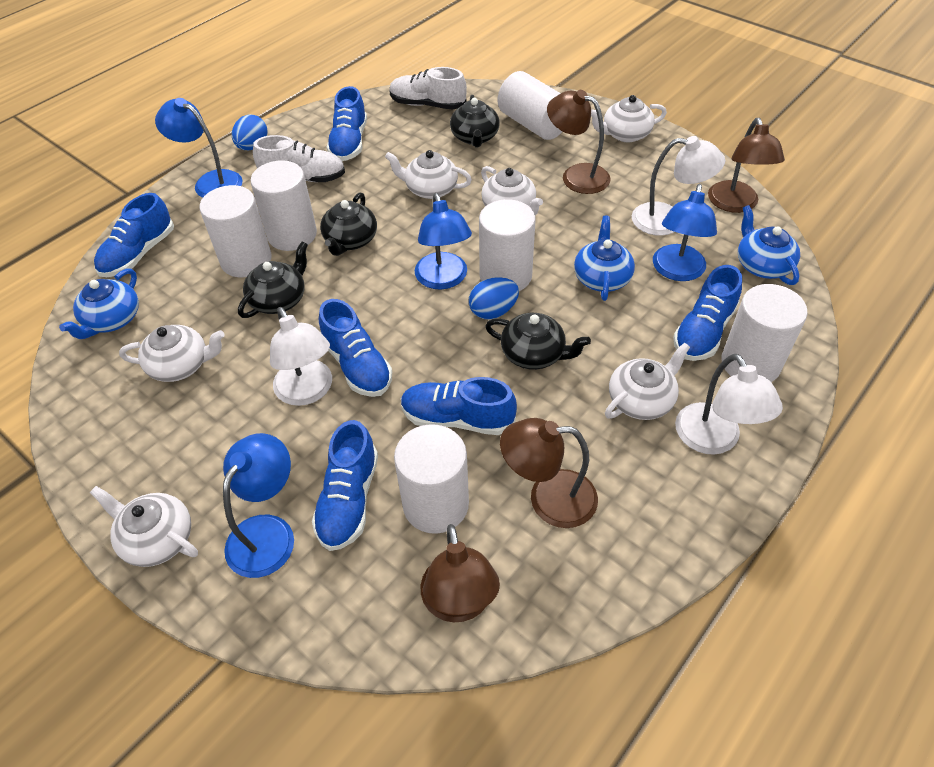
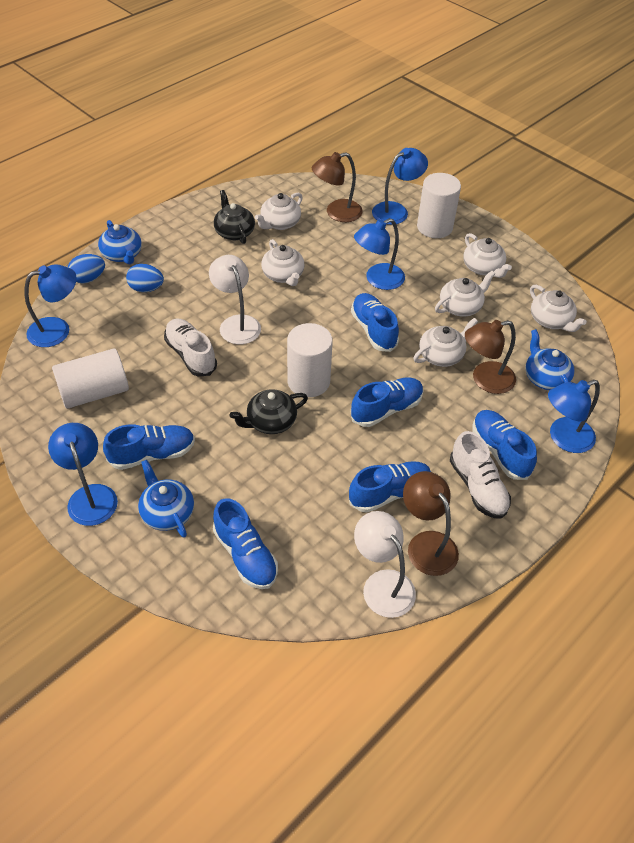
black teapot: 4 -> 2
blue lamp: 4 -> 5
brown lamp: 4 -> 3
white cylinder: 6 -> 3
white lamp: 3 -> 2

